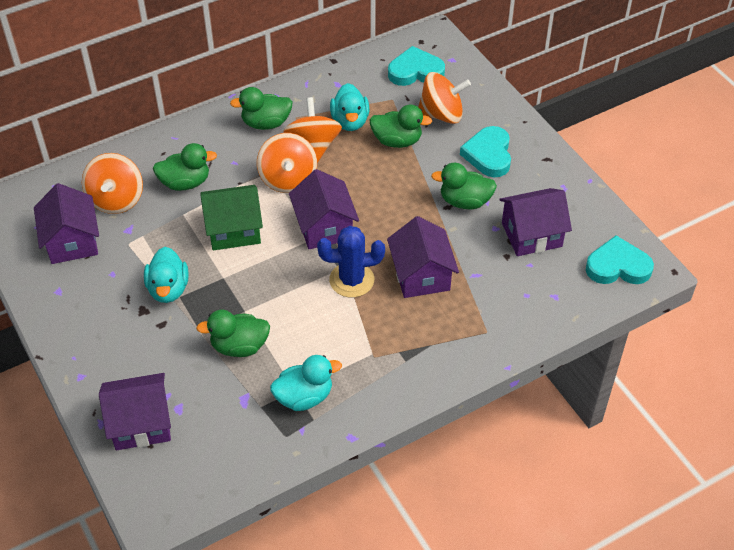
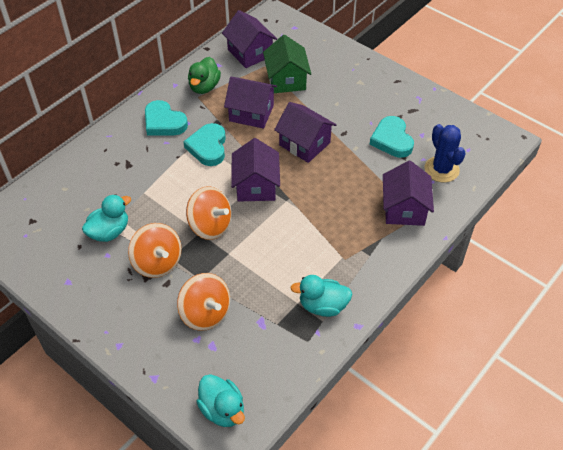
green duck: 5 -> 1
orange spinning top: 4 -> 3

